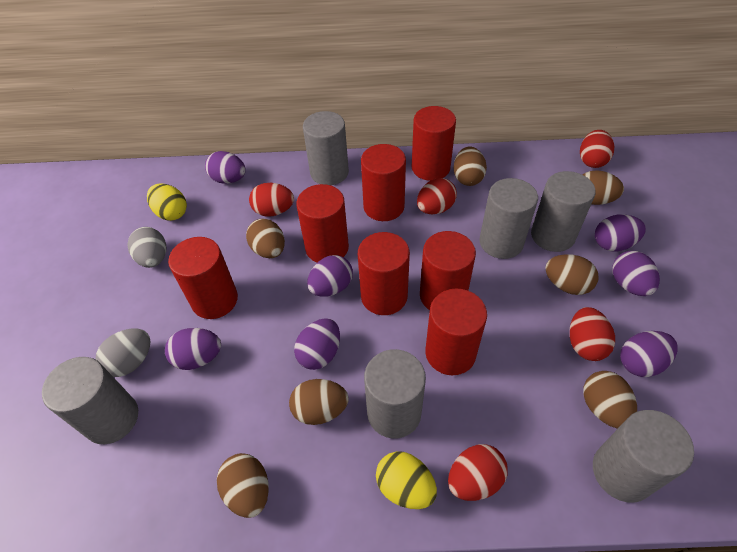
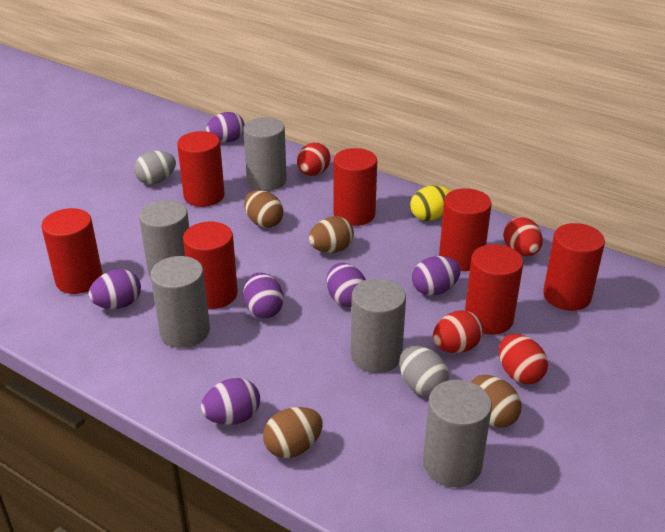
brown egg: 7 -> 4
grey cylinder: 6 -> 5
purple egg: 7 -> 6
red egg: 5 -> 4
yellow egg: 2 -> 1

